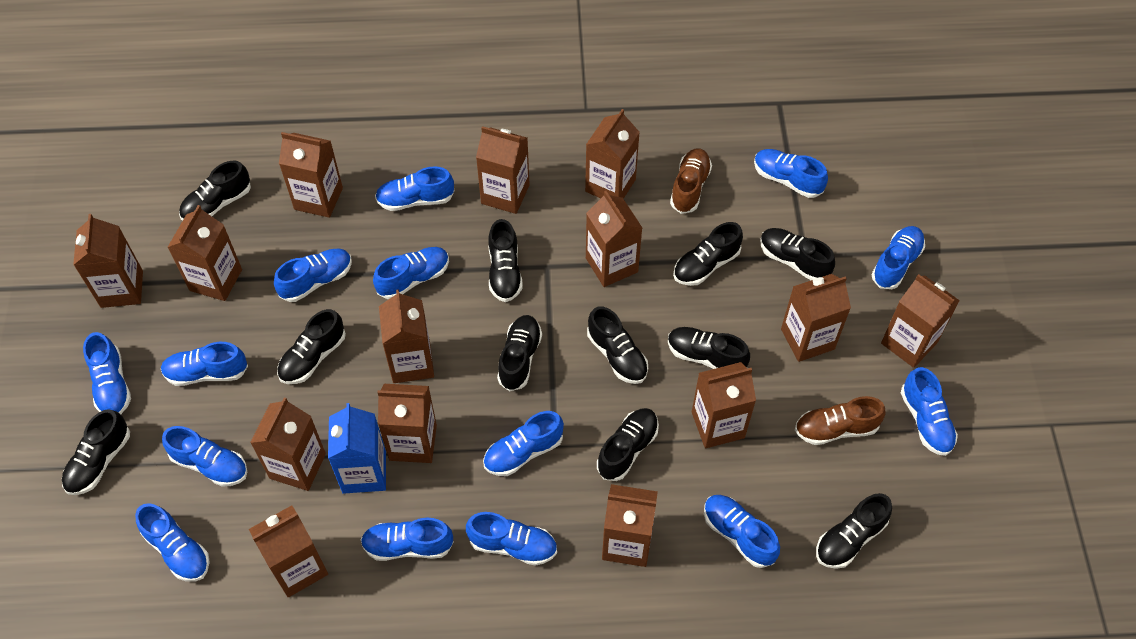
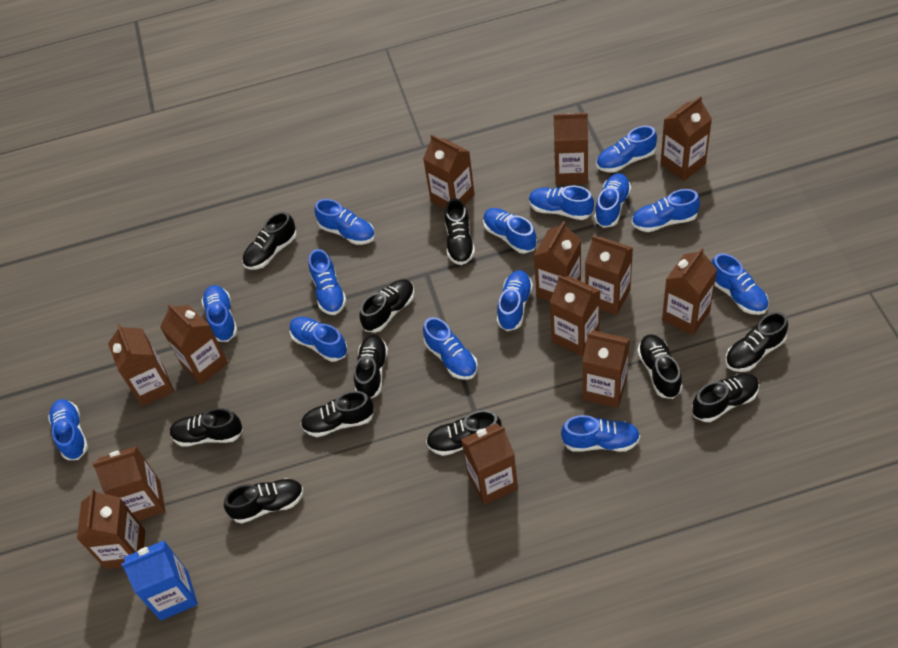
brown carton: 14 -> 13
brown shoe: 2 -> 0

